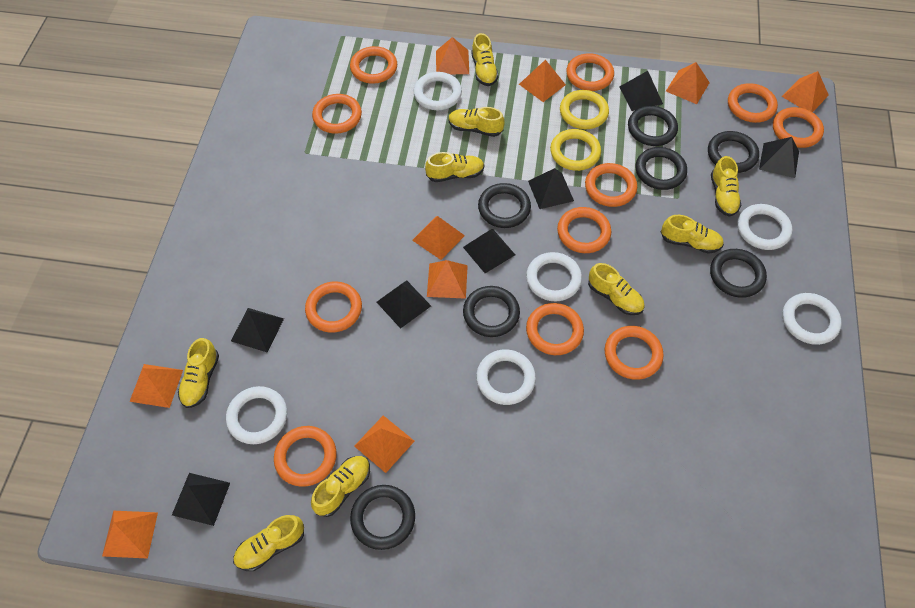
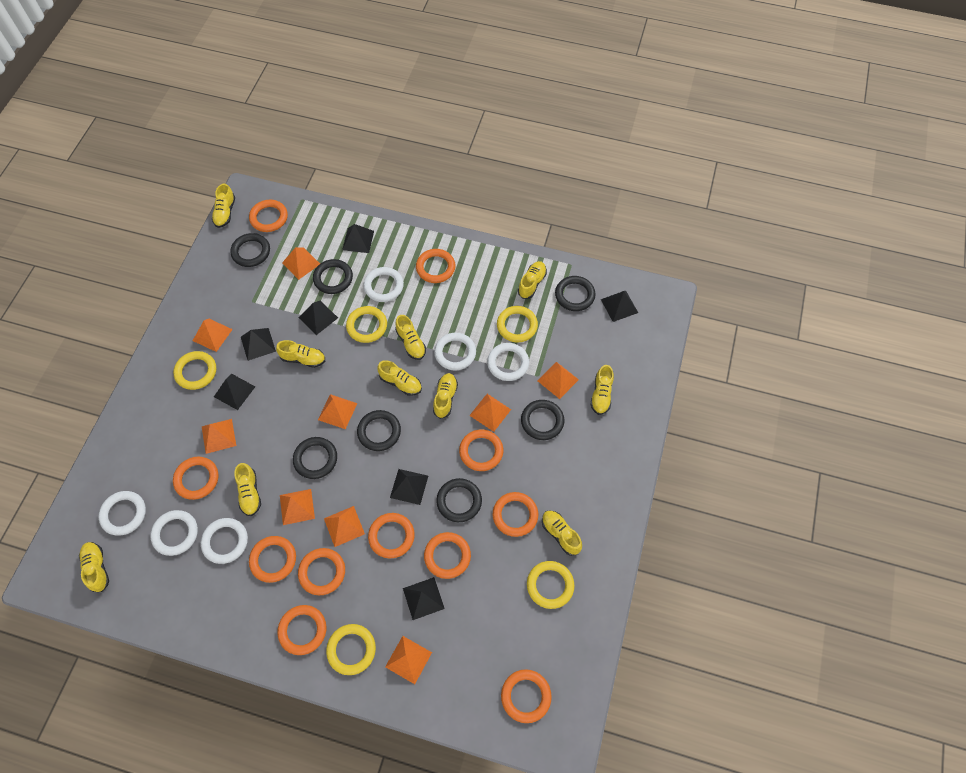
yellow ring: 2 -> 5
yellow shoe: 9 -> 10

